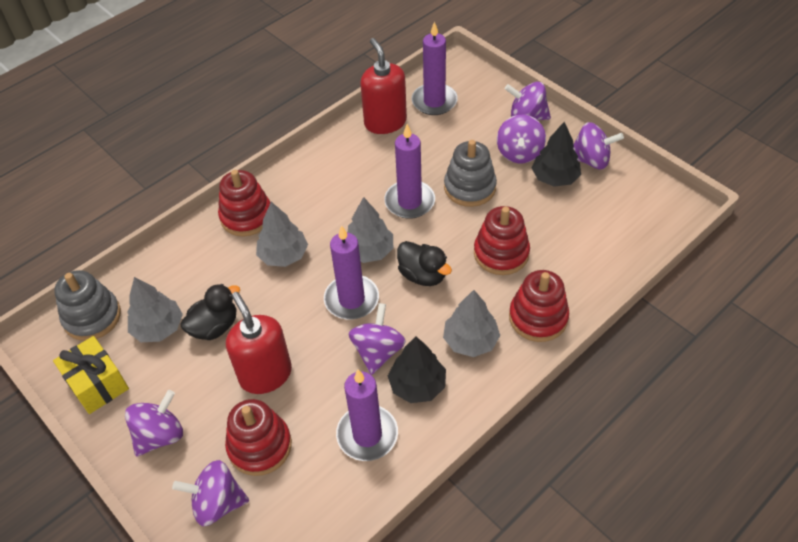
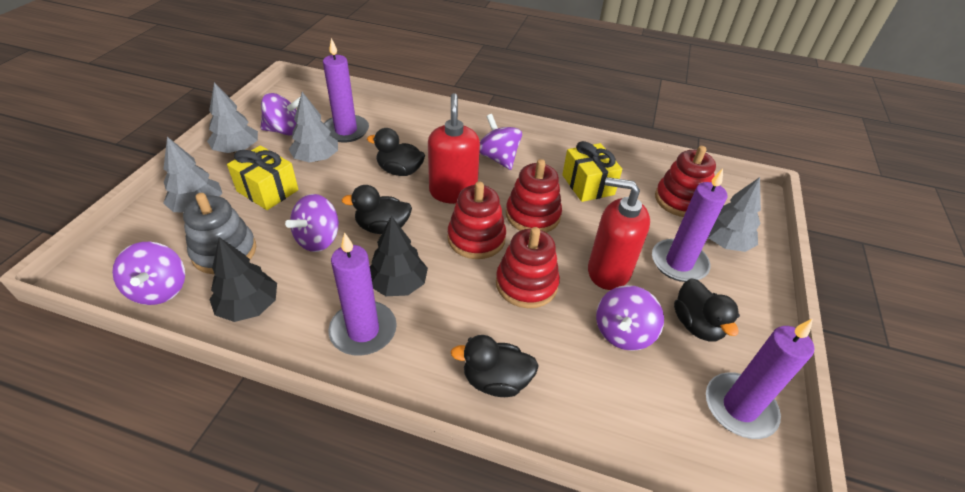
black duck: 2 -> 4
grey stacking toy: 2 -> 1
purple spinning top: 6 -> 5
yellow gift: 1 -> 2

